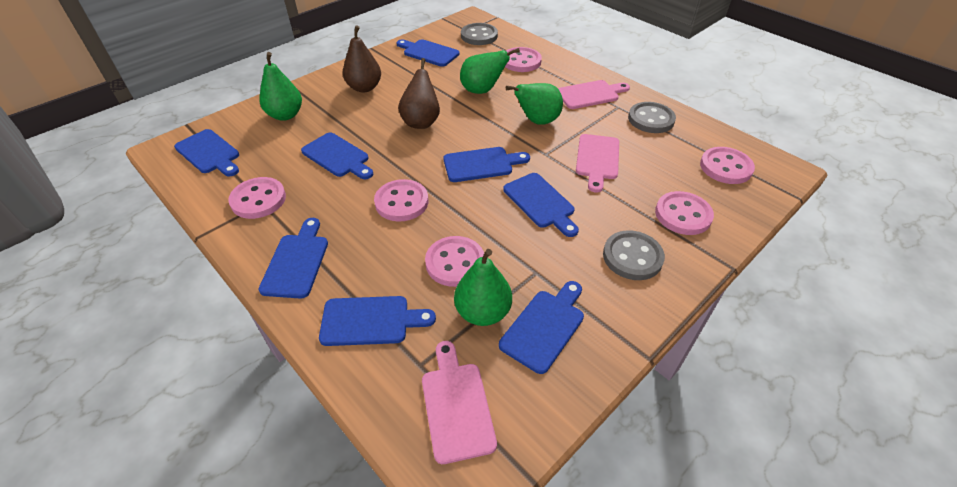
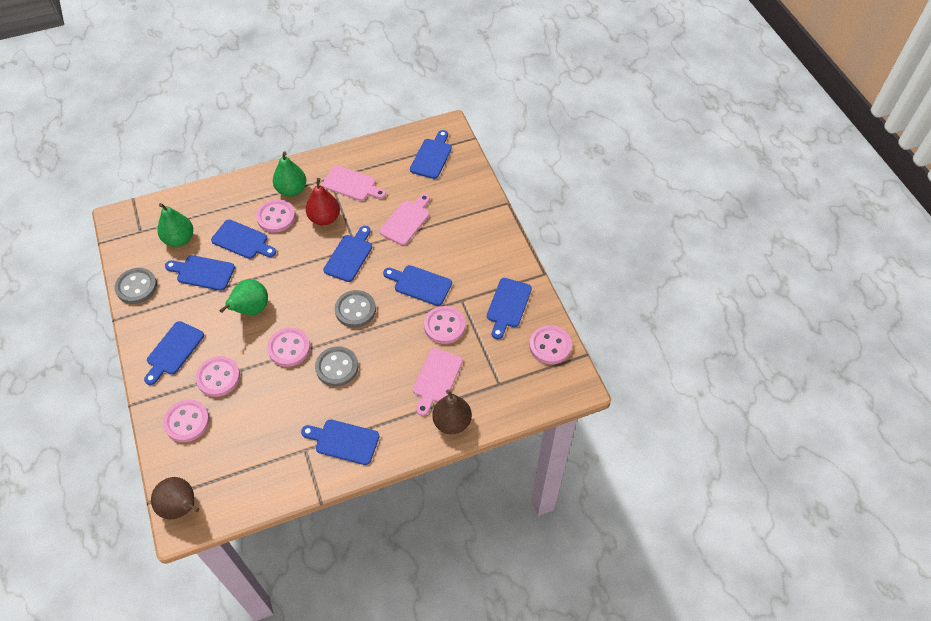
green pear: 4 -> 3
red pear: 0 -> 1

